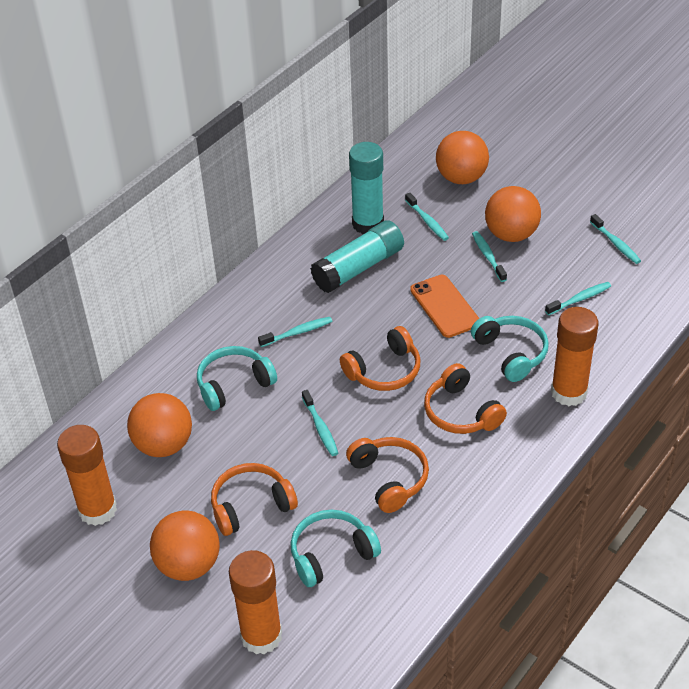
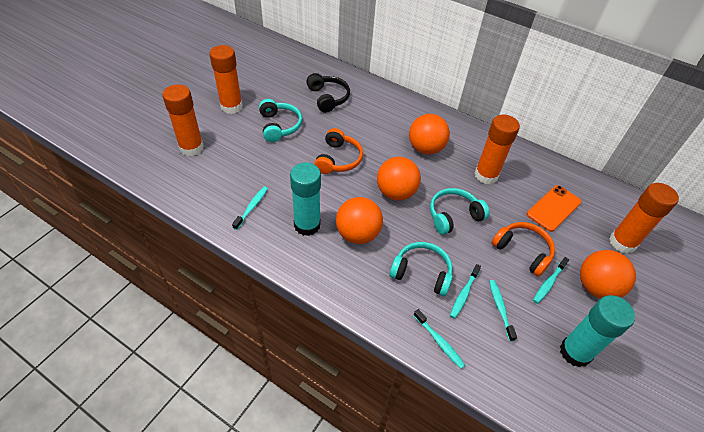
black headphones: 0 -> 1
orange glue stick: 3 -> 4
orange headphones: 4 -> 2
turquoise toothbrush: 6 -> 5

